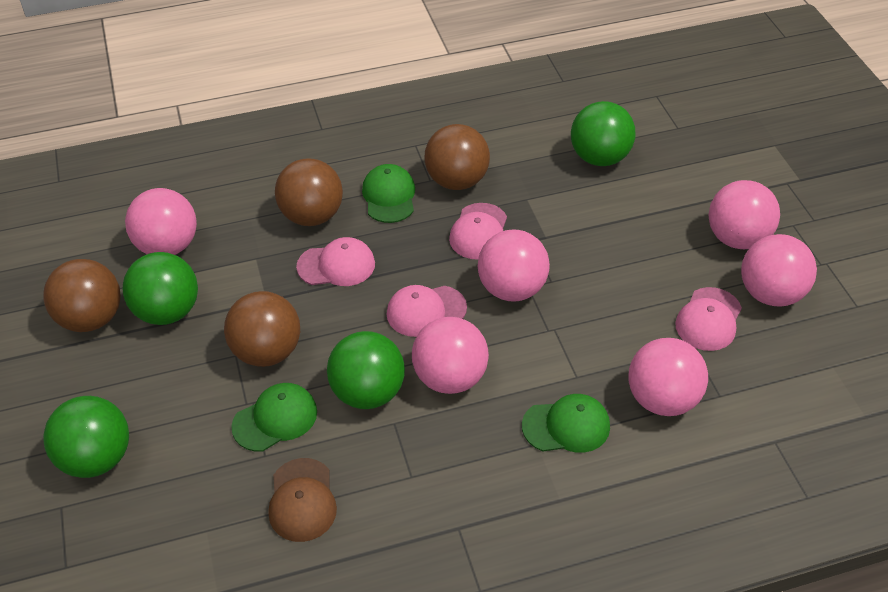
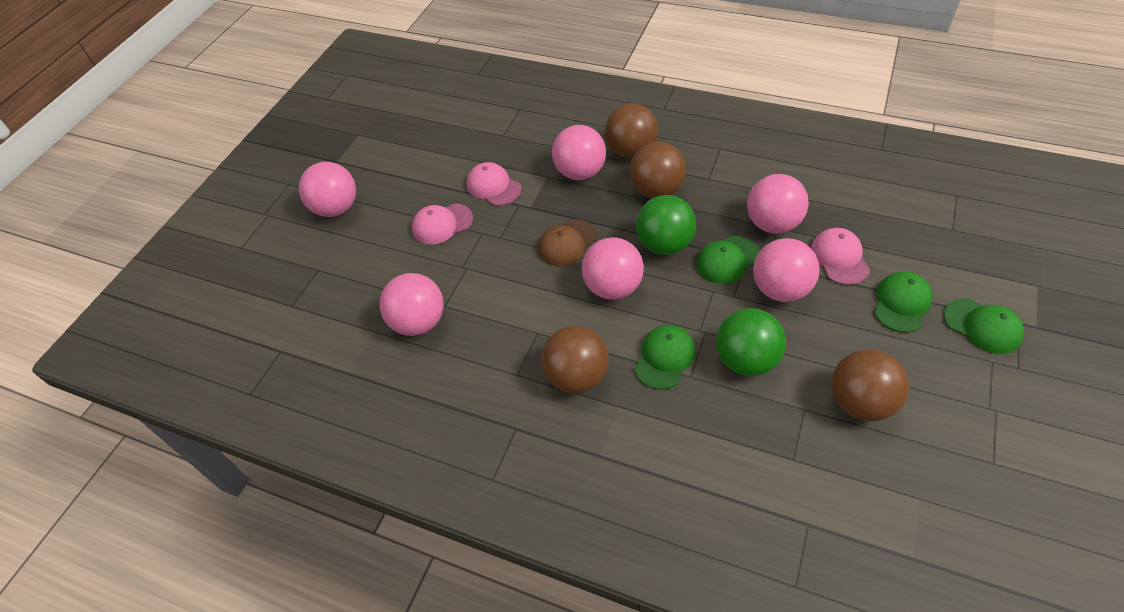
green ball: 4 -> 2
green cap: 3 -> 4
pink cap: 4 -> 3

